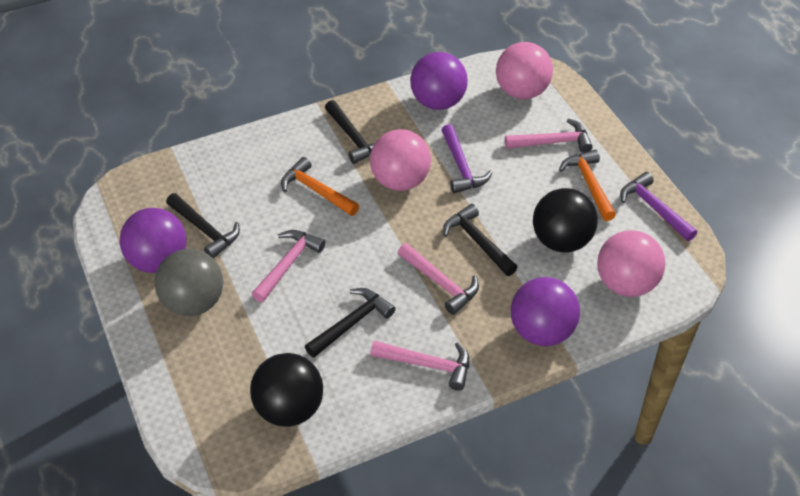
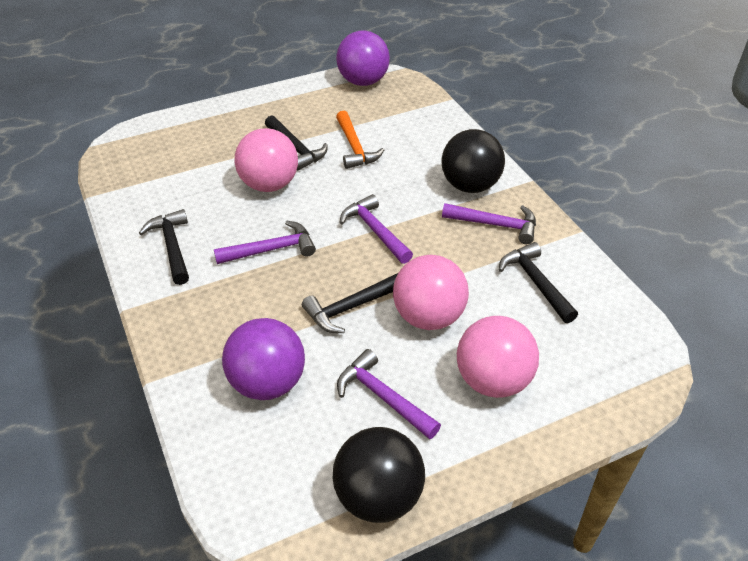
grey ball: 1 -> 0
orange hammer: 2 -> 1
pink hammer: 4 -> 0
purple ball: 3 -> 2
purple hammer: 2 -> 4

